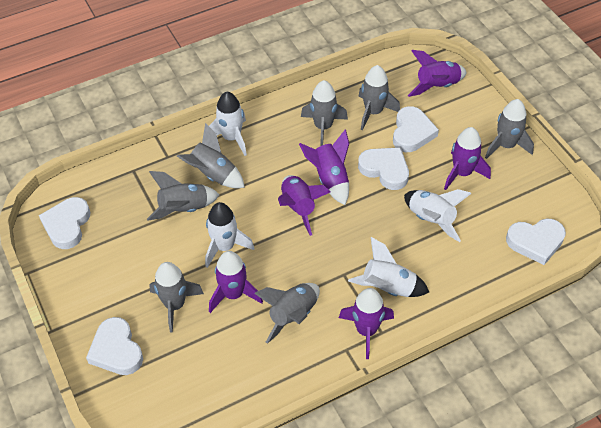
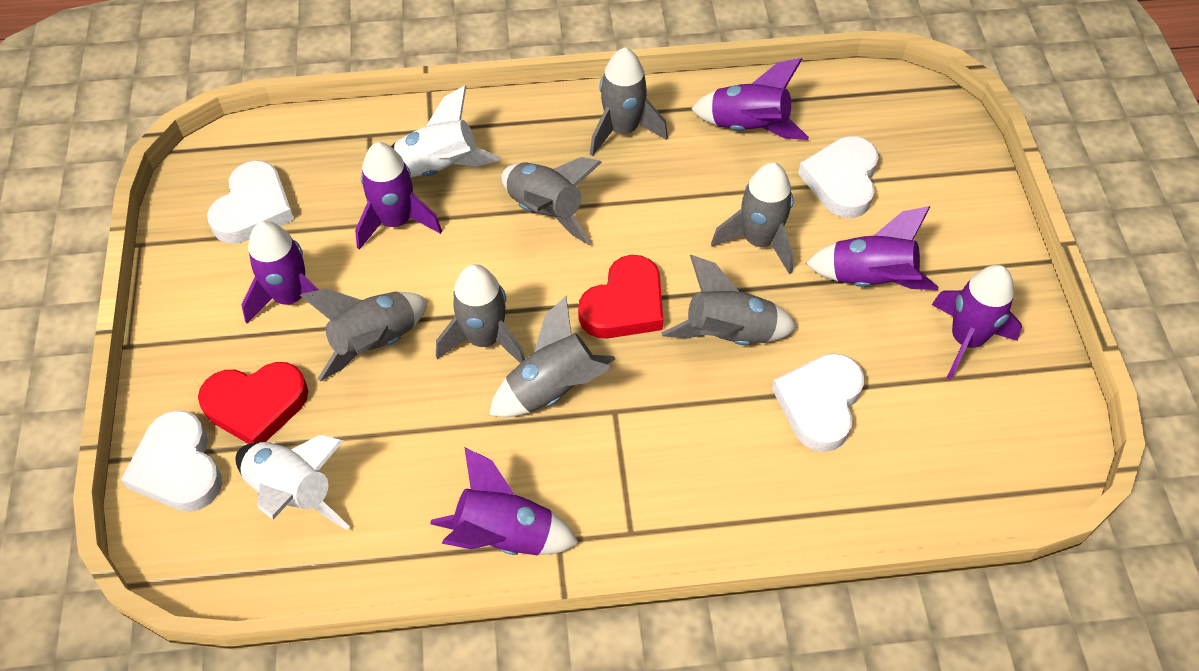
red heart: 0 -> 2
white heart: 5 -> 4
white rocket: 4 -> 2

